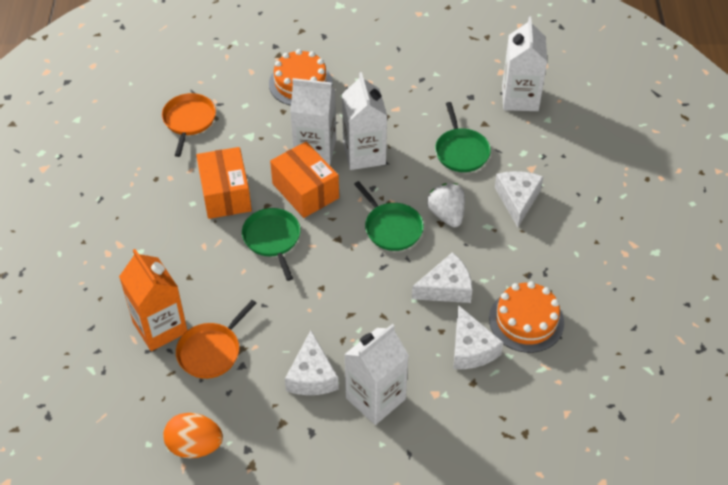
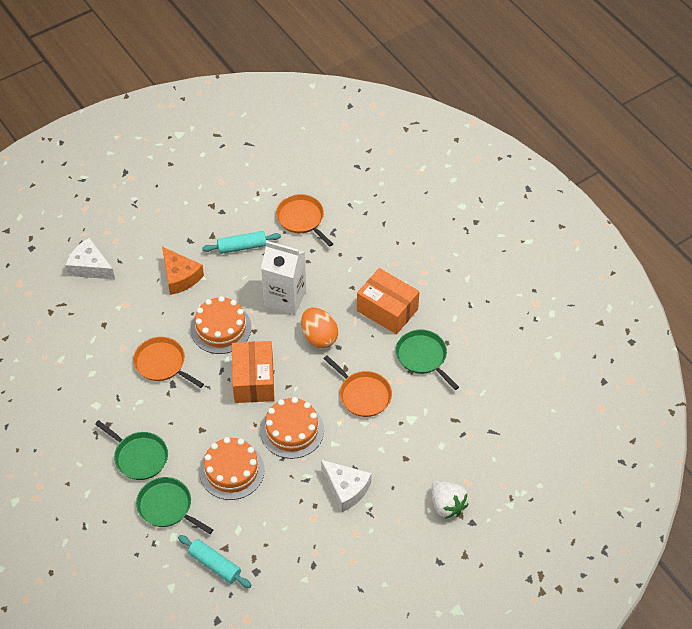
orange cake: 2 -> 3
orange carton: 1 -> 0
orange cheese: 0 -> 1
orange pan: 2 -> 3
turquoise rolling pin: 0 -> 2
white carton: 4 -> 1
white cheese: 4 -> 2

